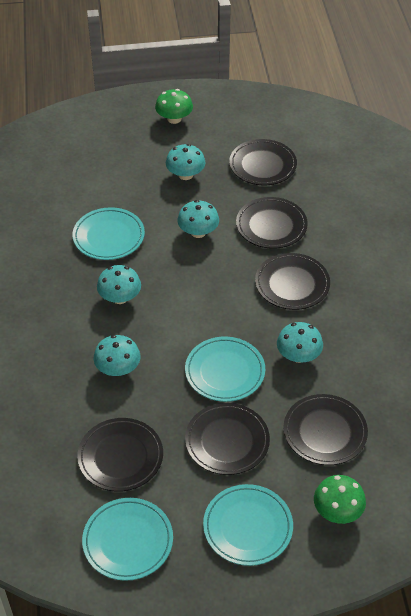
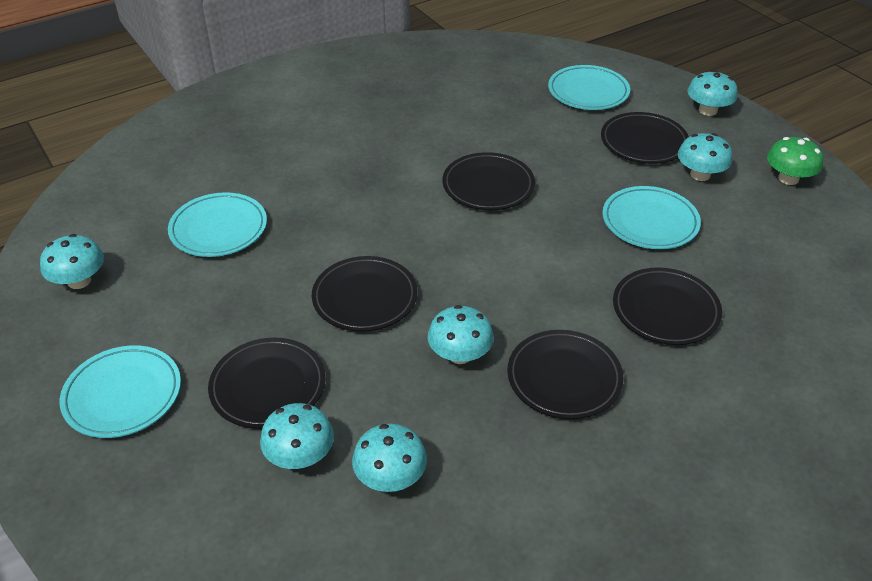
green mushroom: 2 -> 1
turquoise mushroom: 5 -> 6

